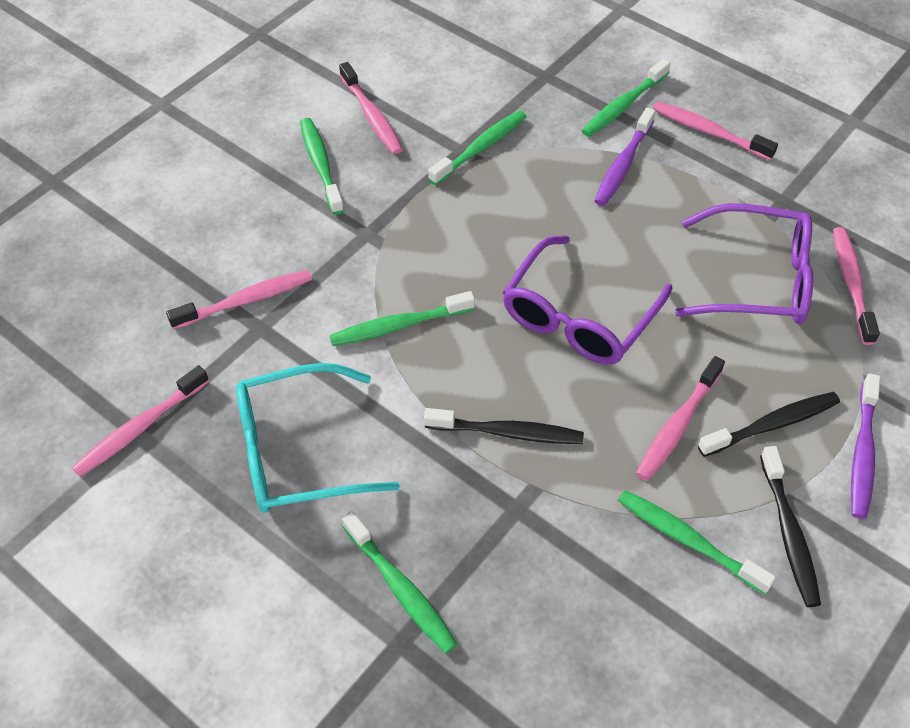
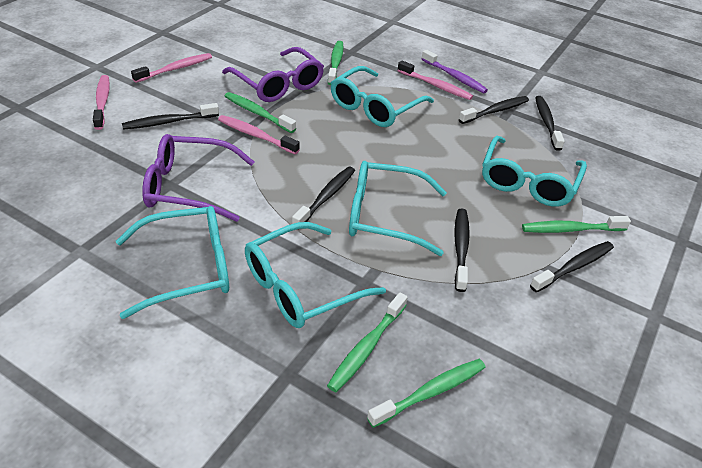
black toothbrush: 3 -> 6
green toothbrush: 6 -> 5
pink toothbrush: 6 -> 4
purple toothbrush: 2 -> 1
turquoise glasses: 1 -> 5

